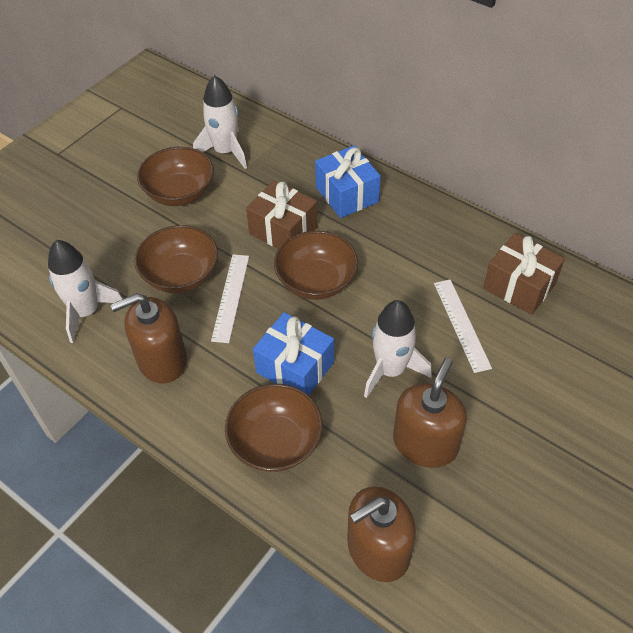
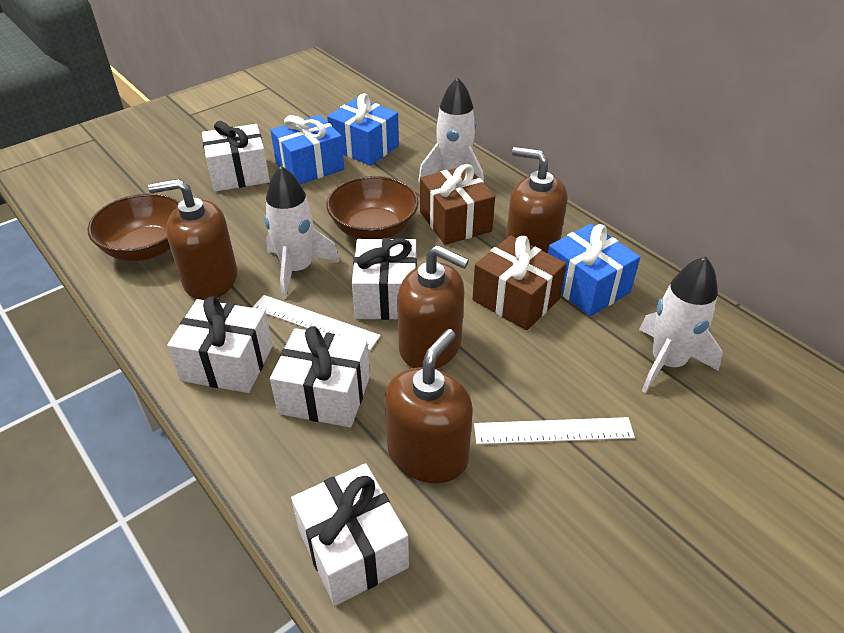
blue gift: 2 -> 3
brown bowl: 4 -> 2
brown soap dispenser: 3 -> 4
white gift: 0 -> 5

